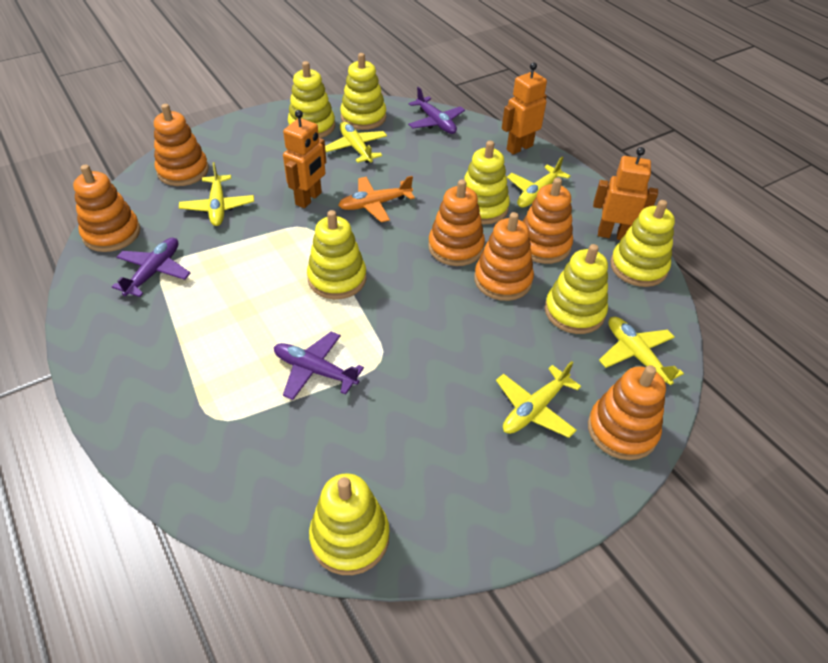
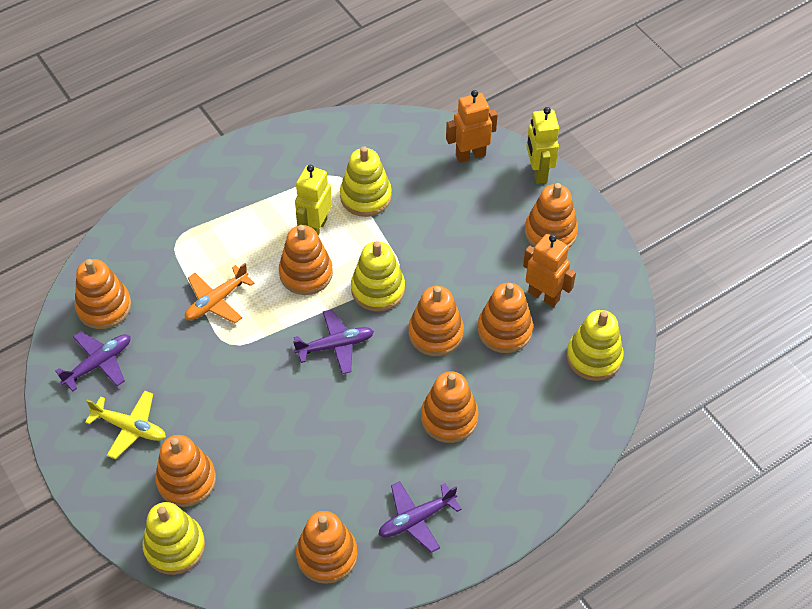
orange robot: 3 -> 2
orange stacking toy: 6 -> 8
yellow plane: 5 -> 1
yellow robot: 0 -> 2
yellow stacking toy: 7 -> 4

